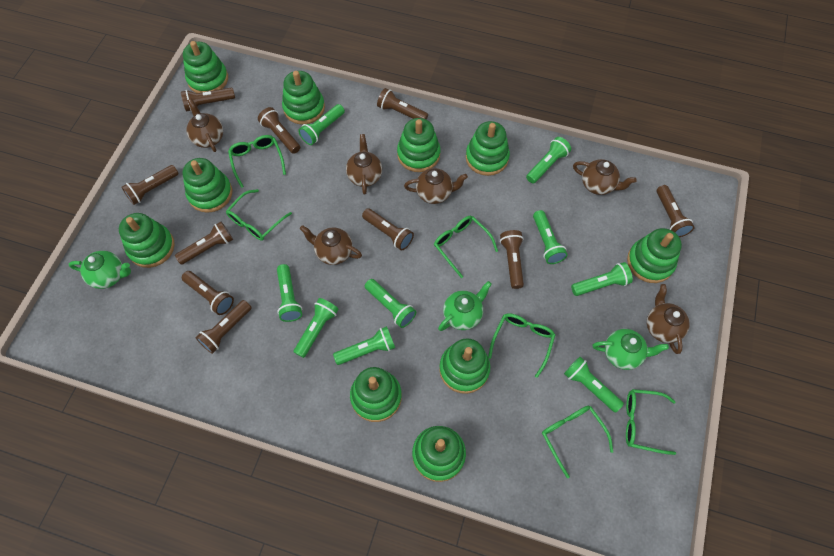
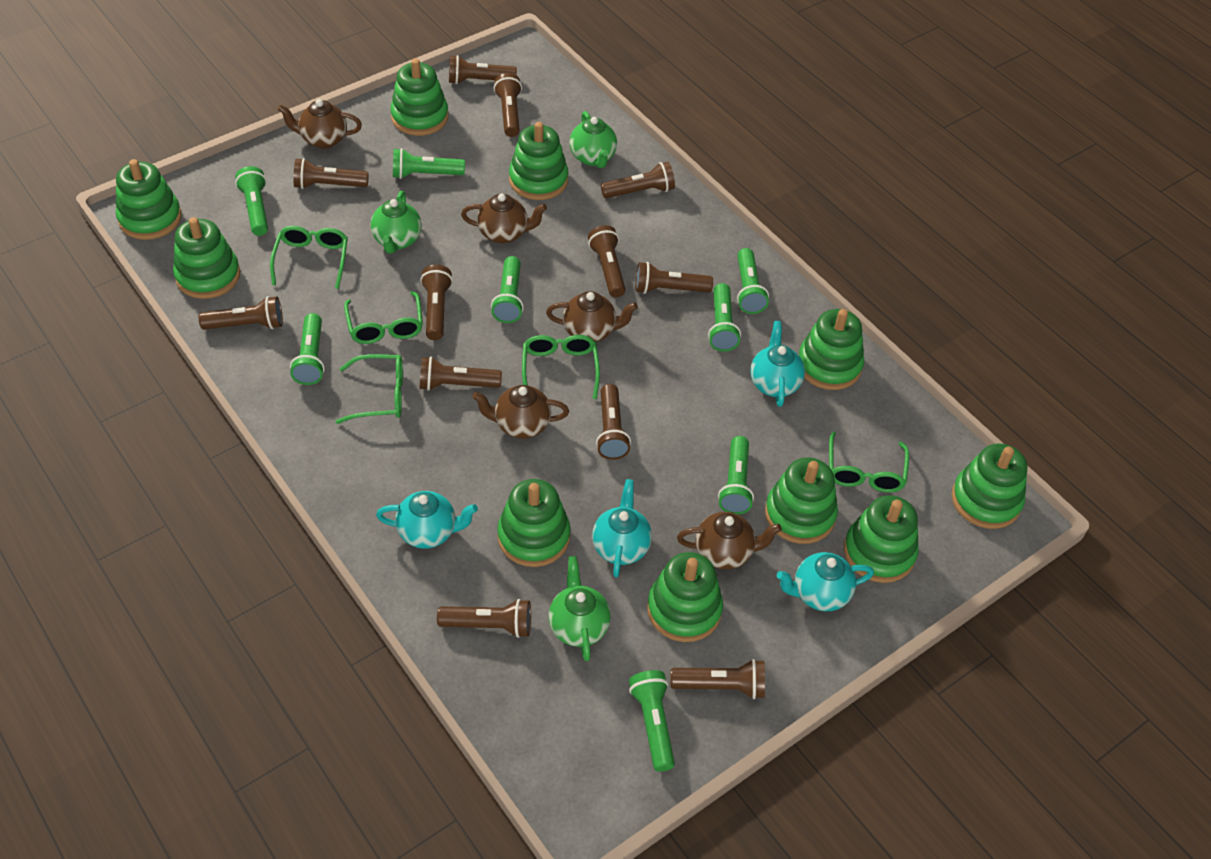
brown flashlight: 10 -> 12
brown teapot: 6 -> 5
green flashlight: 9 -> 8
green glasses: 6 -> 5
turquoise teapot: 0 -> 4

